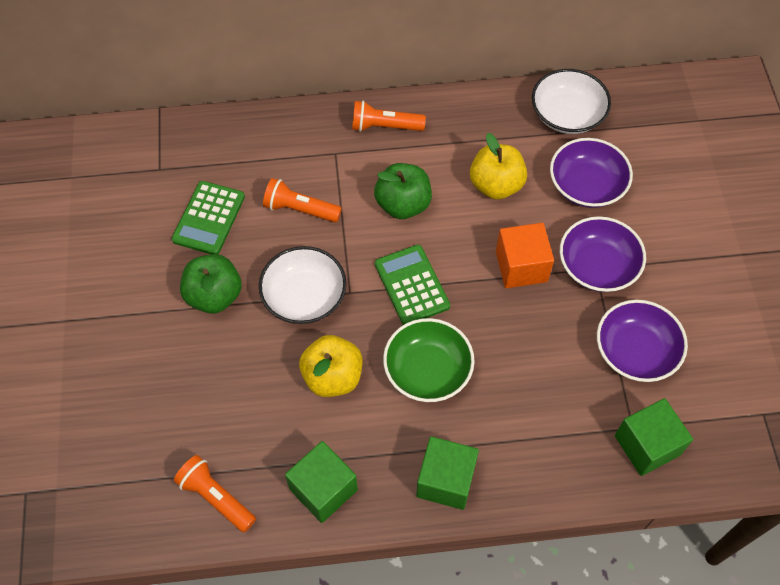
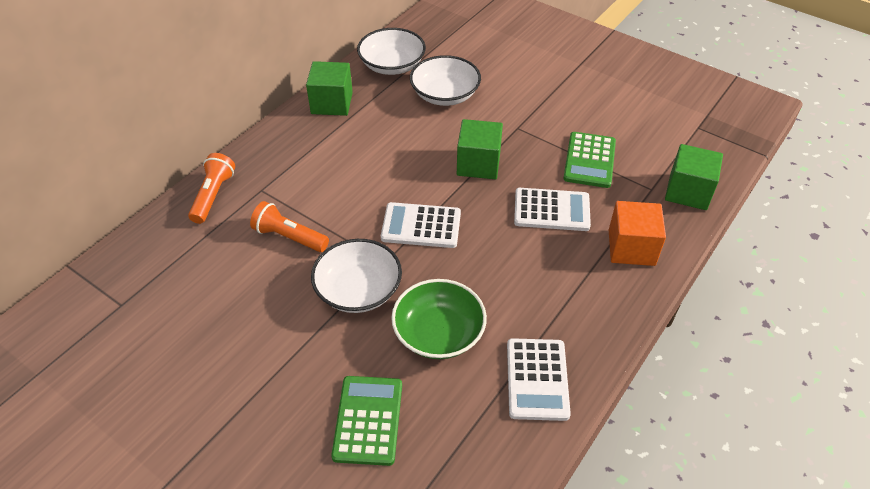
green apple: 2 -> 0
orange flashlight: 3 -> 2
purple bowl: 3 -> 0
white bowl: 2 -> 3
white calculator: 0 -> 3
yellow apple: 2 -> 0

